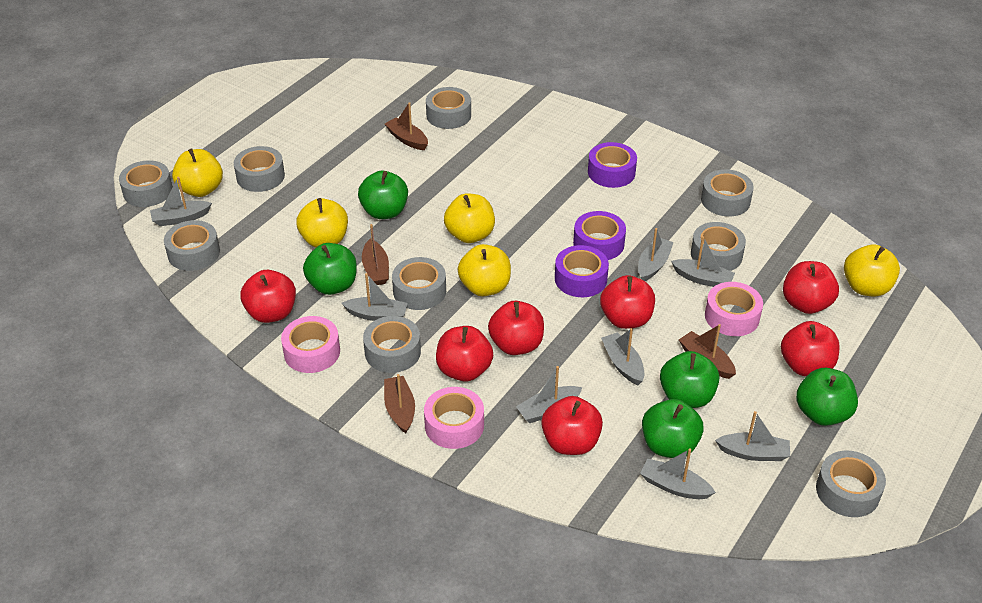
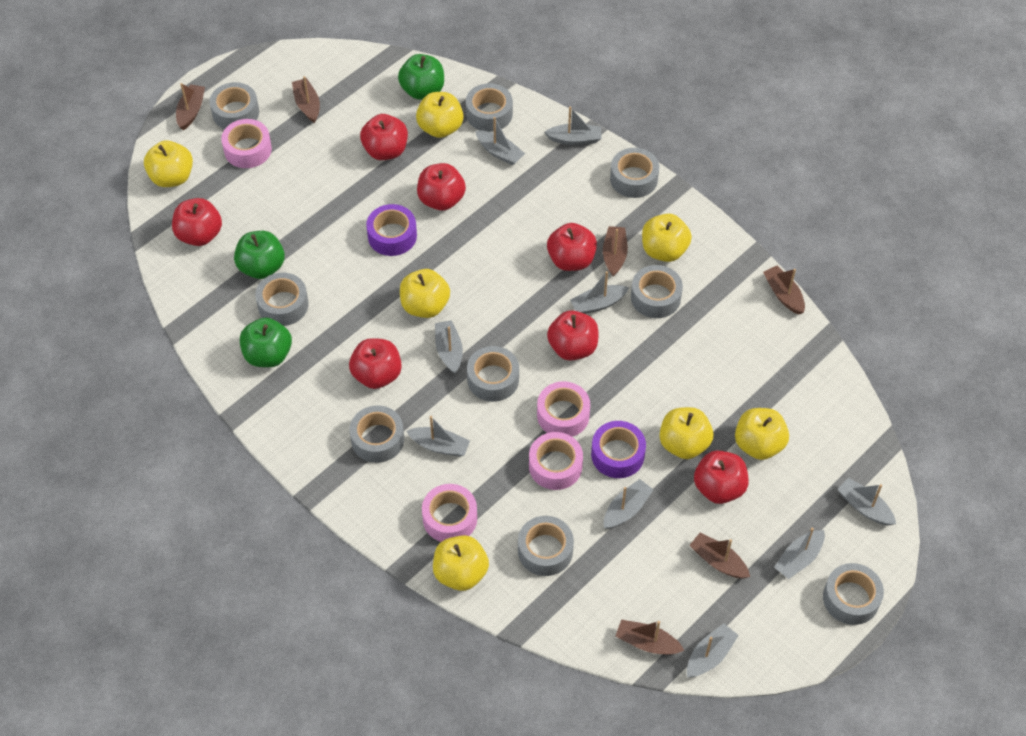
brown boat: 4 -> 6
green apple: 5 -> 3
grey boat: 8 -> 9
pink tape: 3 -> 4
purple tape: 3 -> 2
yellow apple: 5 -> 7

